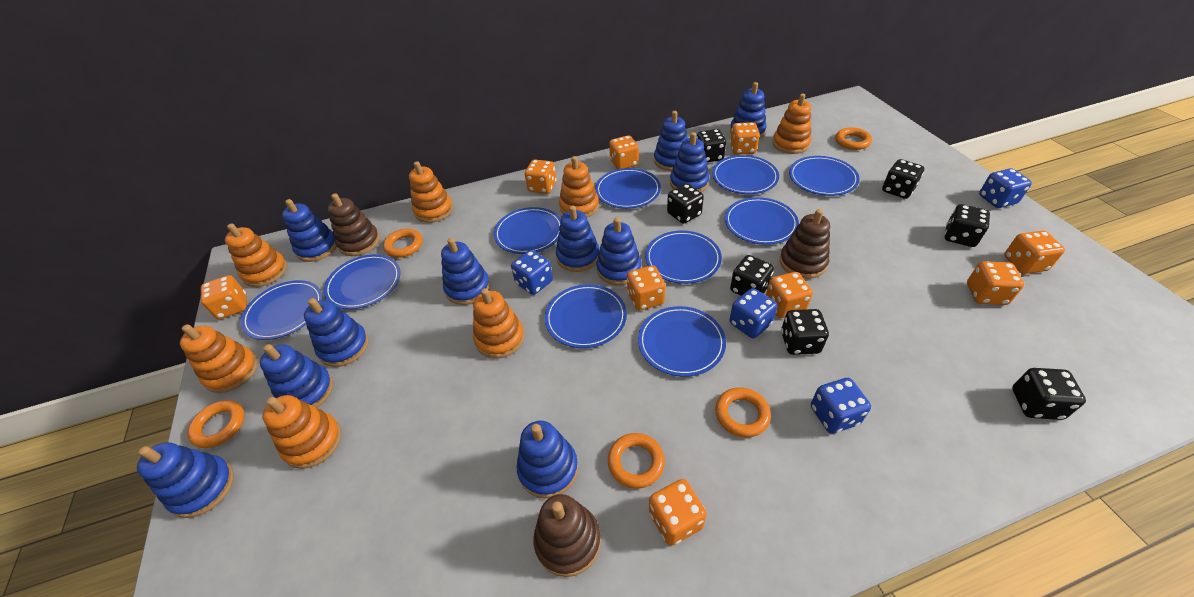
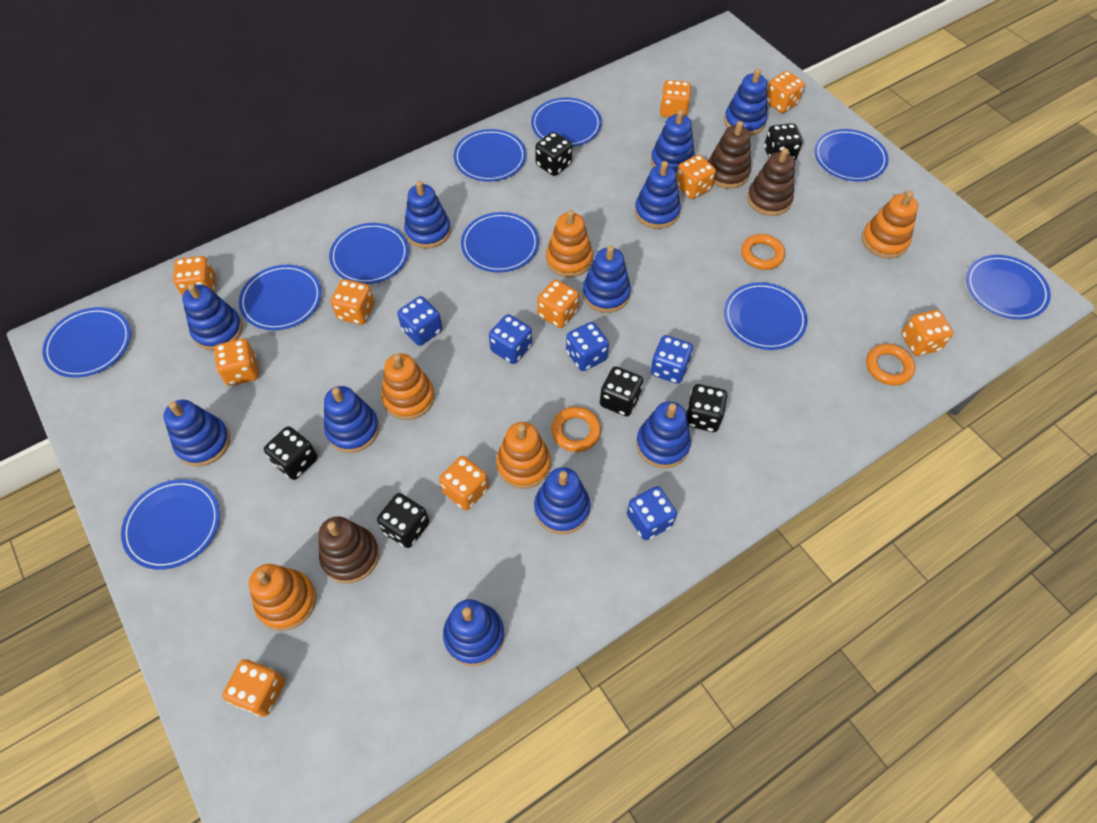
black dice: 7 -> 6
blue dice: 4 -> 5
orange dice: 9 -> 10
orange ring: 5 -> 3
orange stacking toy: 7 -> 5

